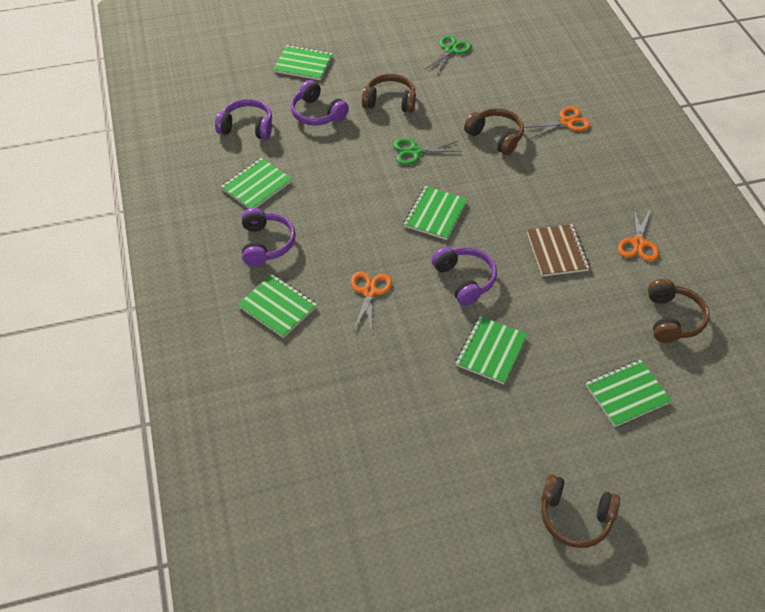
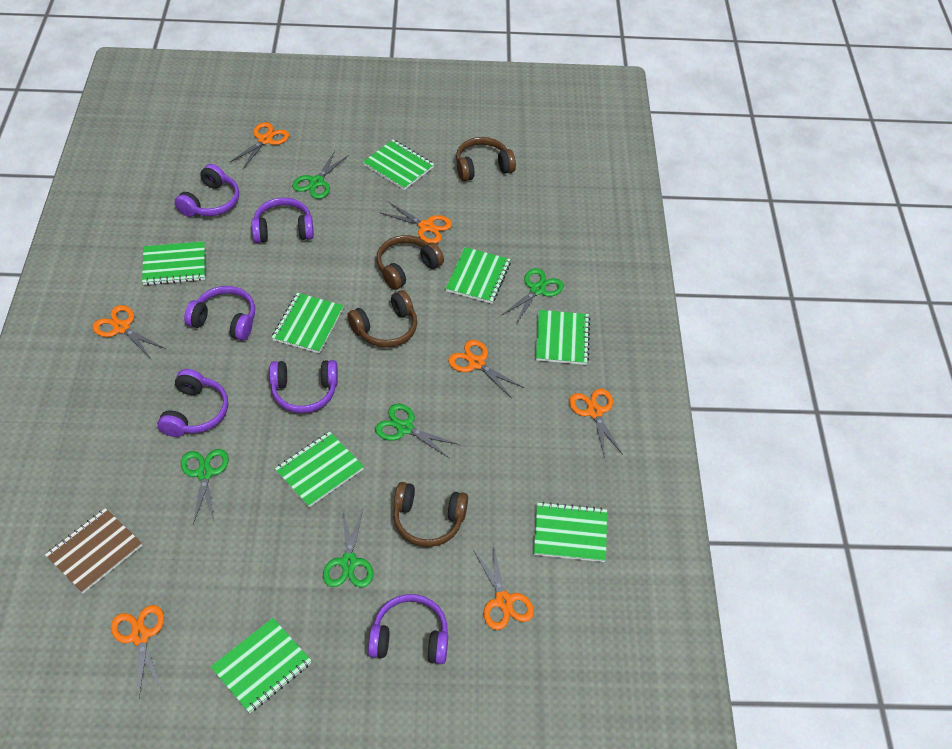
green notebook: 6 -> 8
green scissors: 2 -> 5
orange scissors: 3 -> 7
purple headphones: 4 -> 6

